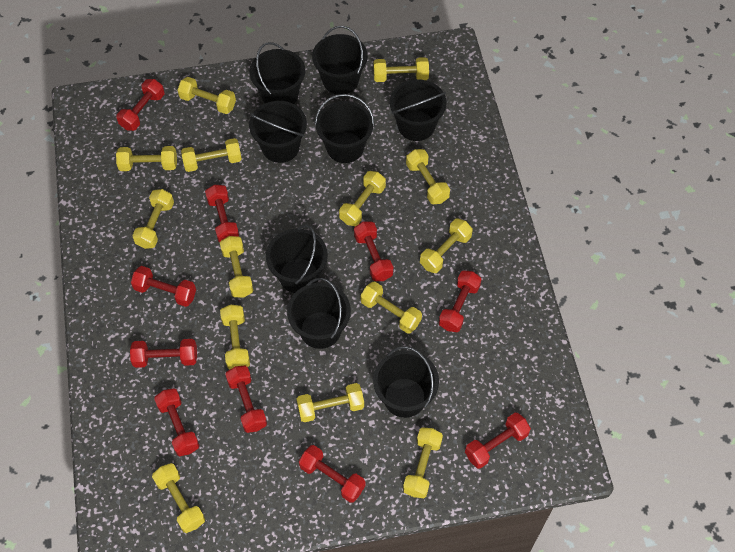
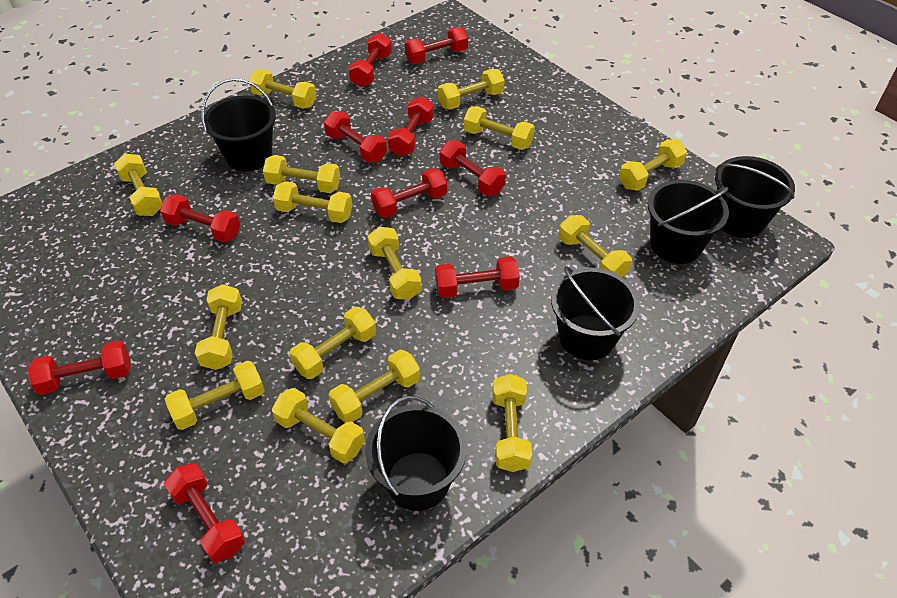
black bucket: 8 -> 5
yellow dumbbell: 14 -> 15

